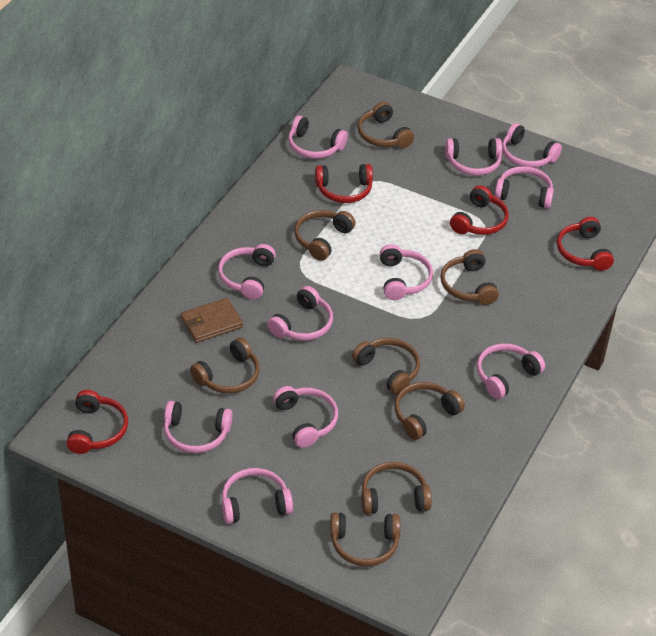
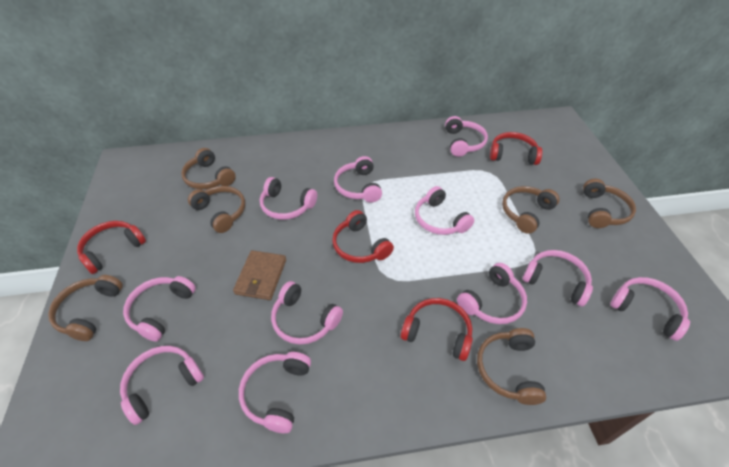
brown headphones: 8 -> 6

